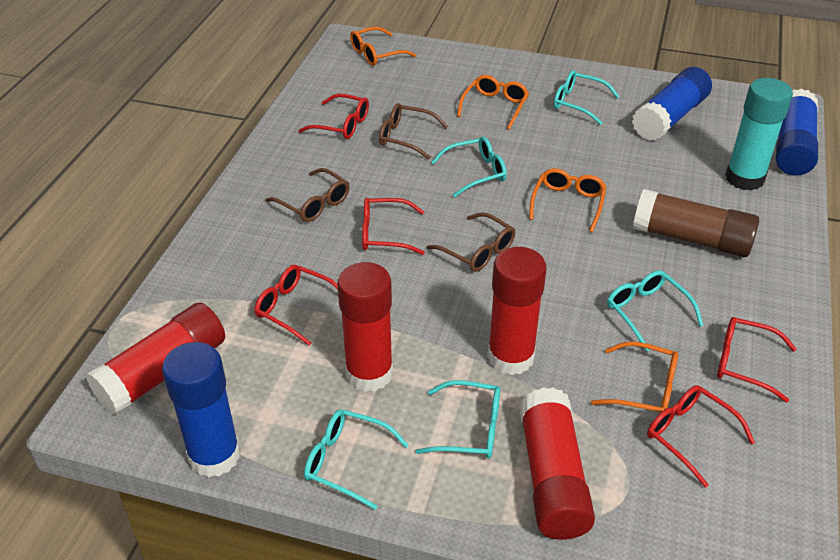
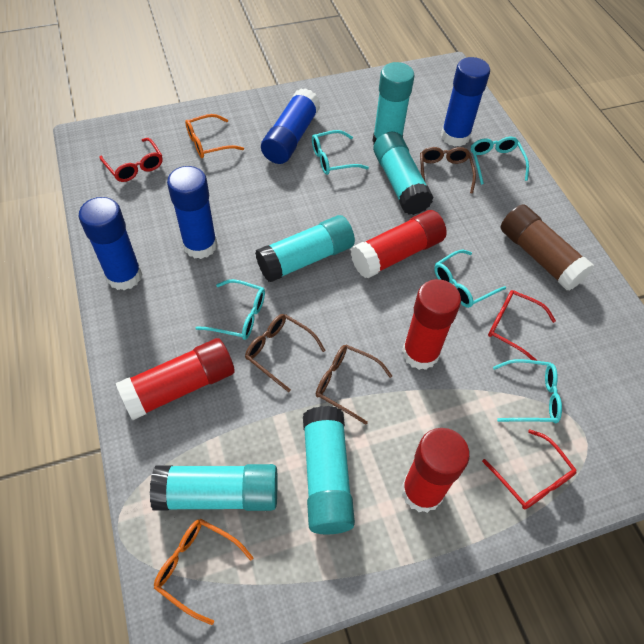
blue glue stick: 3 -> 4
orange glasses: 4 -> 2
red glasses: 5 -> 3
turquoise glue stick: 1 -> 5

